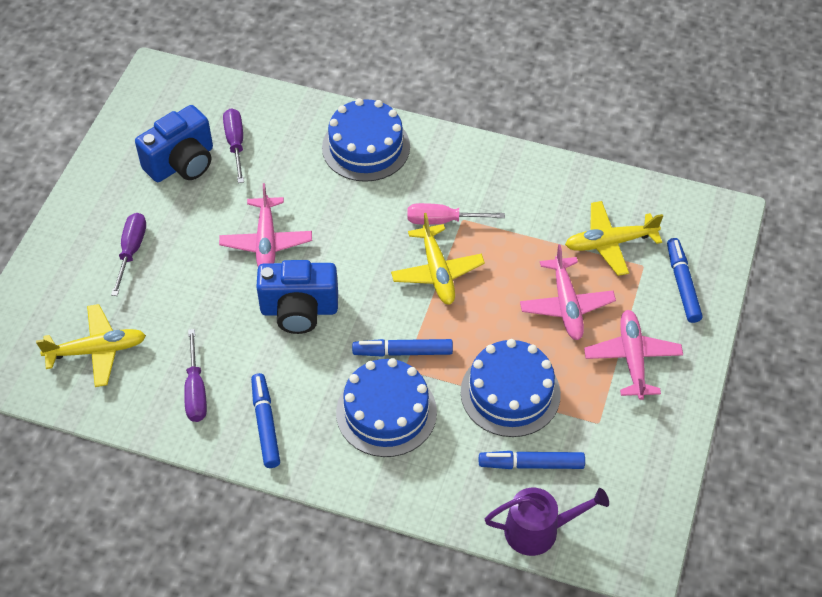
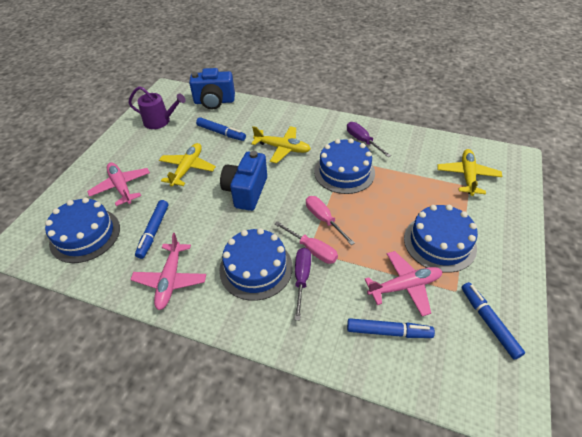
blue cake: 3 -> 4
pink screwdriver: 1 -> 2
purple screwdriver: 3 -> 2

